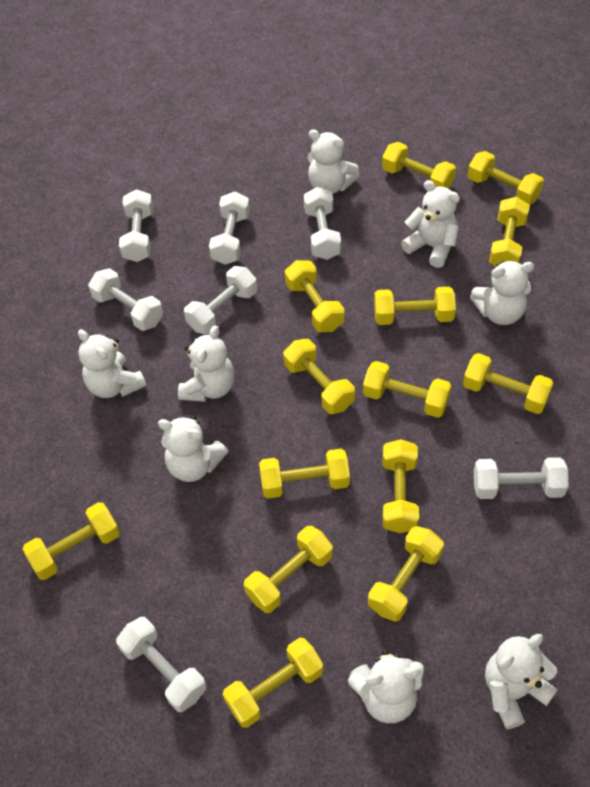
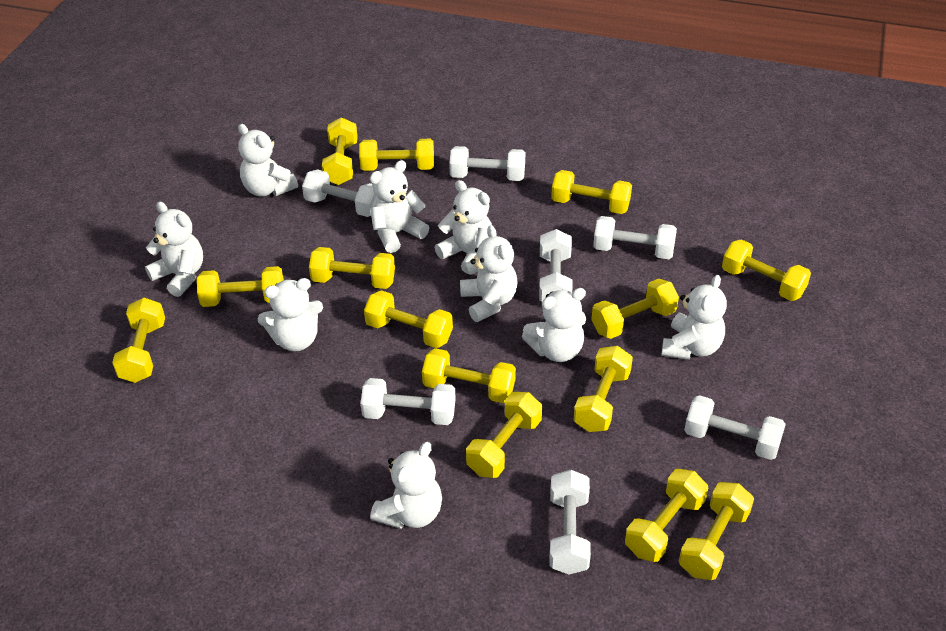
white teddy bear: 8 -> 9

